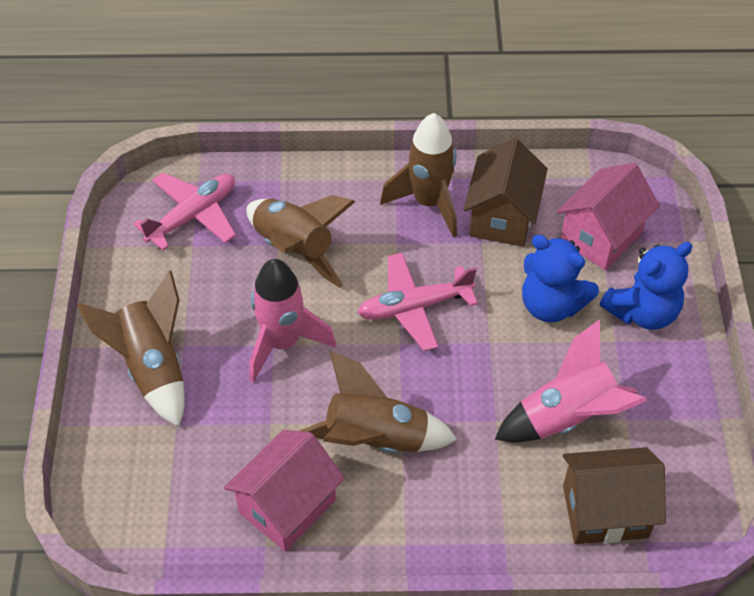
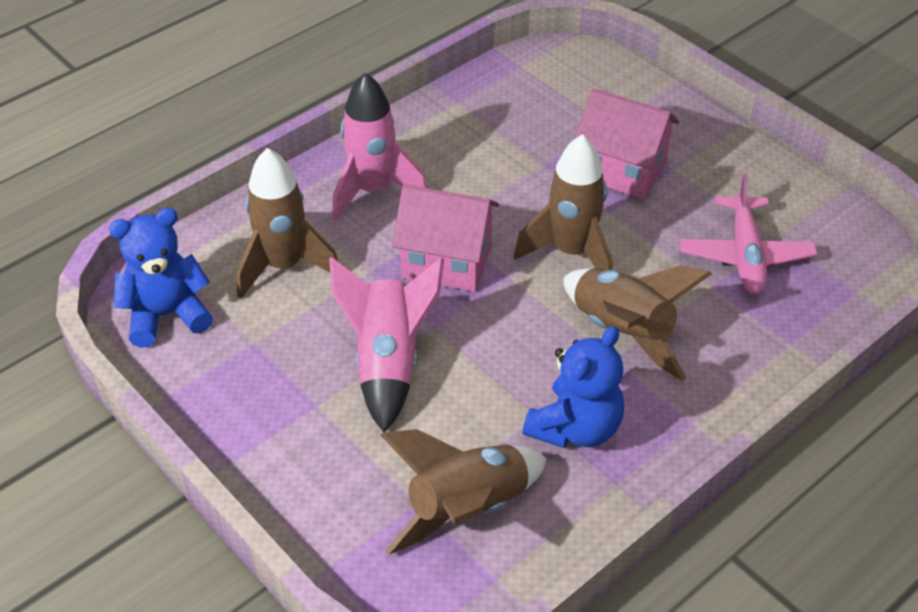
brown house: 2 -> 0
pink plane: 2 -> 1

